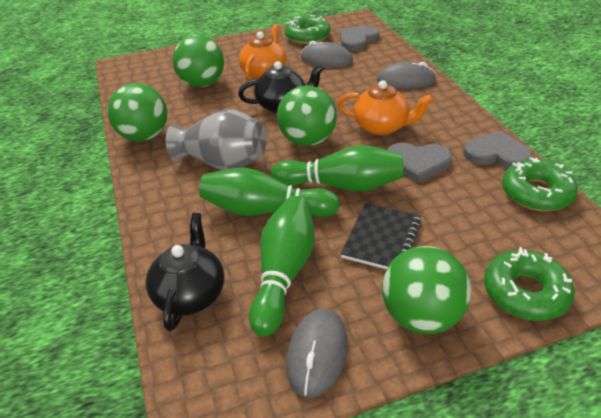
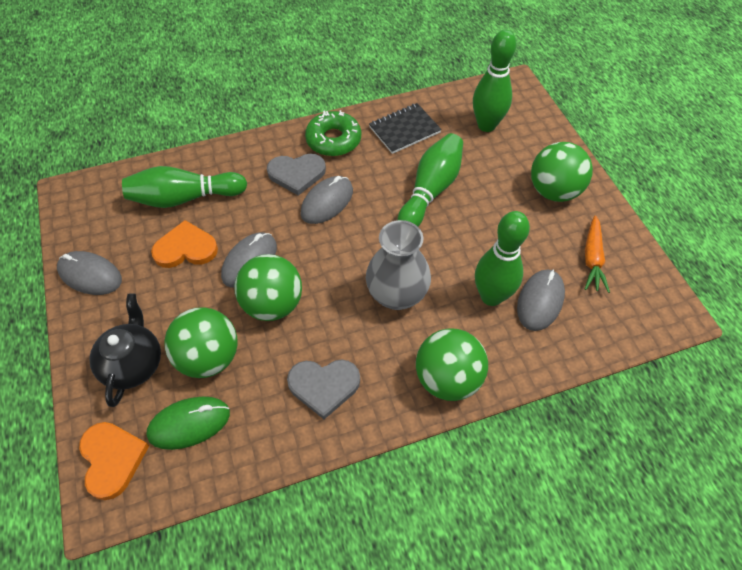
black teapot: 2 -> 1
green bowling pin: 3 -> 4
green donut: 3 -> 1
green mouse: 0 -> 1
grey heart: 3 -> 2
grey mouse: 3 -> 4
orange carrot: 0 -> 1
orange heart: 0 -> 2
orange teapot: 2 -> 0

